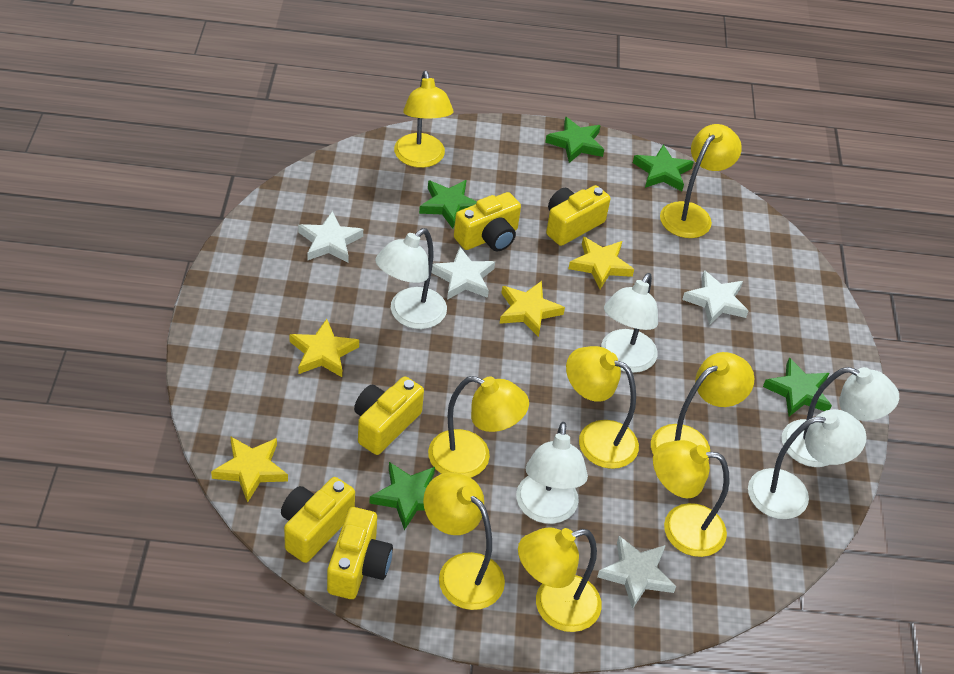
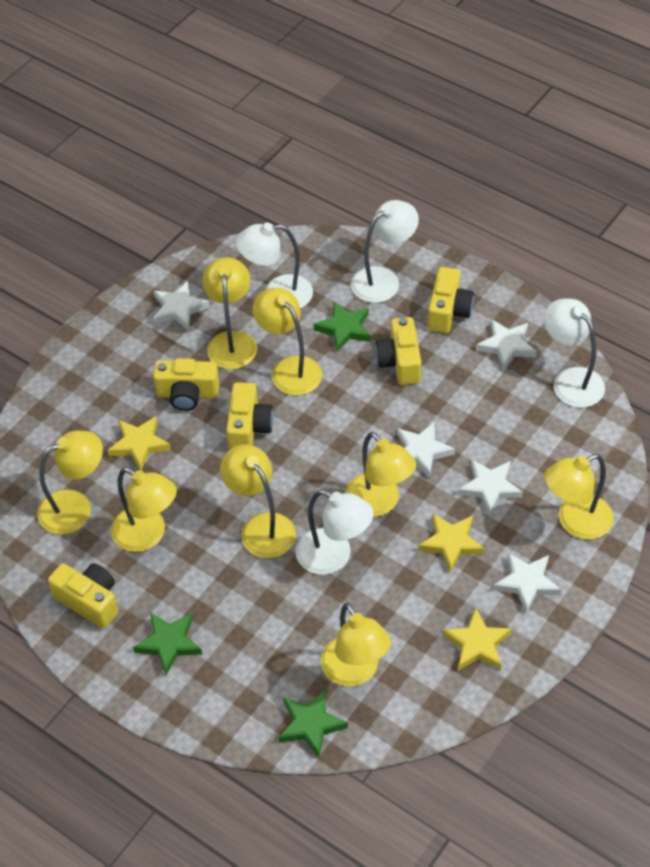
green star: 5 -> 3
white lamp: 5 -> 4
white star: 4 -> 5
yellow star: 4 -> 3

